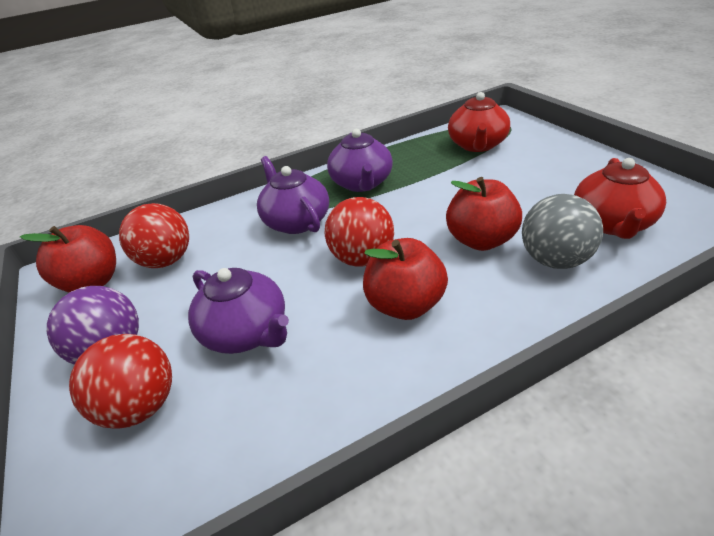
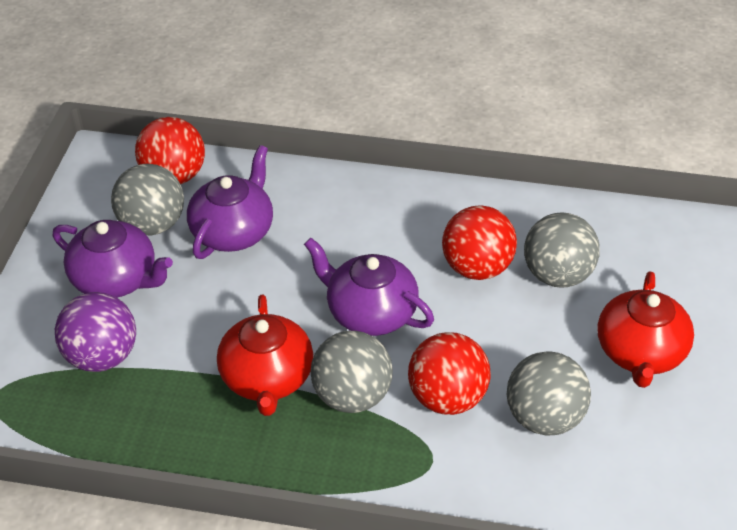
grey ball: 1 -> 4
red apple: 3 -> 0

